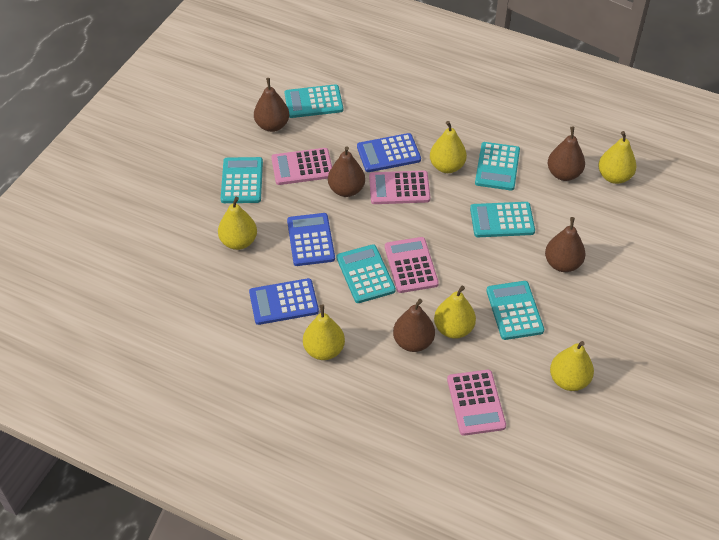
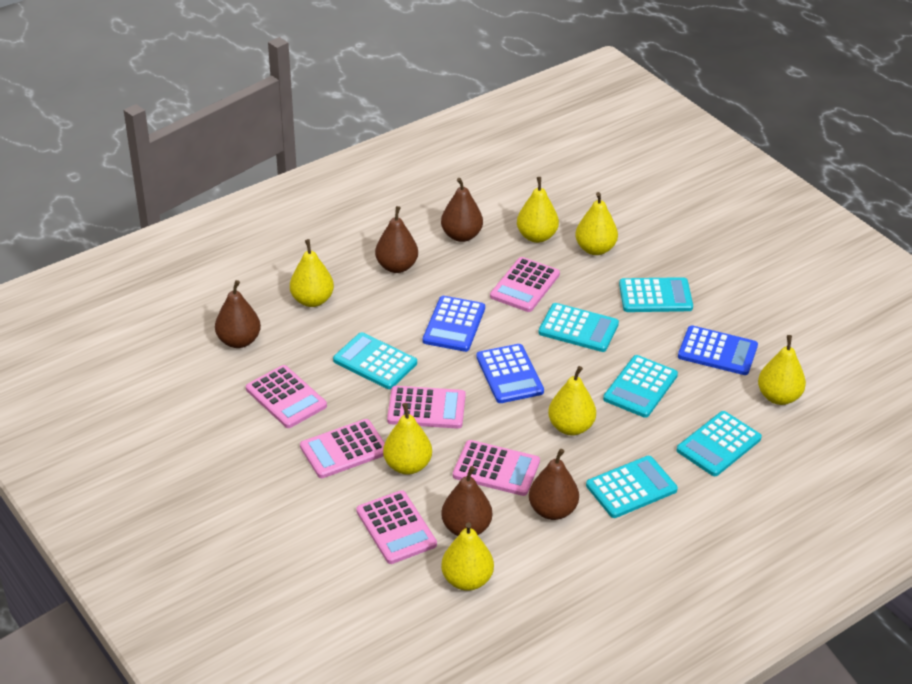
pink calculator: 4 -> 6
yellow pear: 6 -> 7

